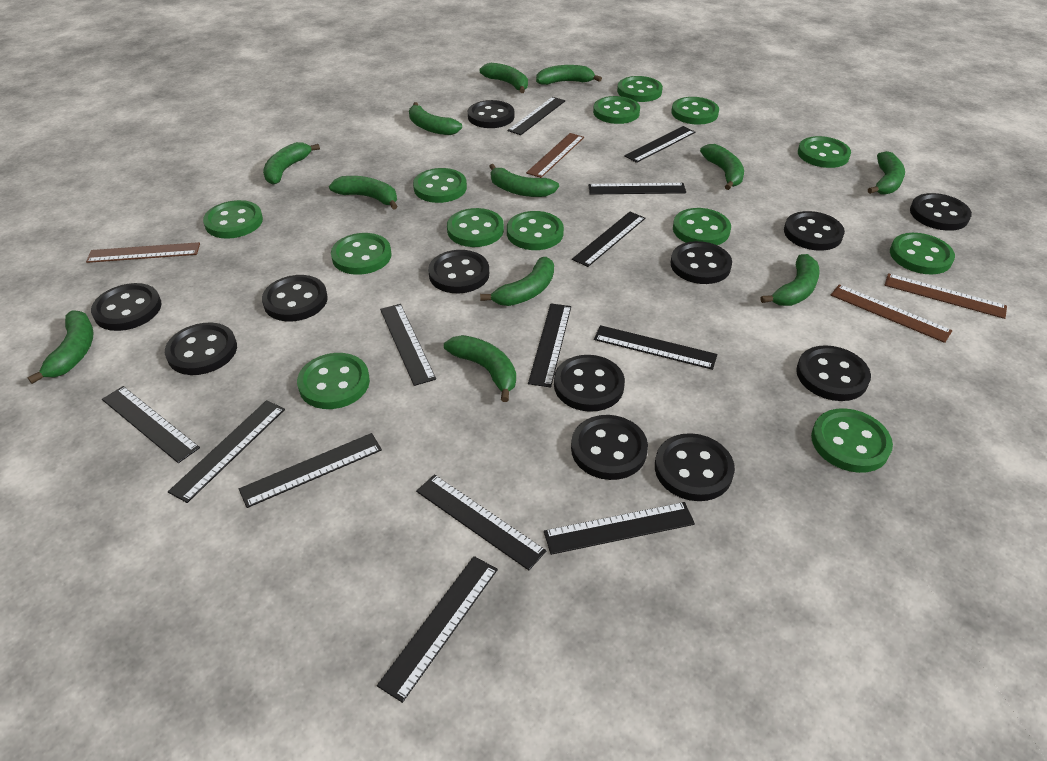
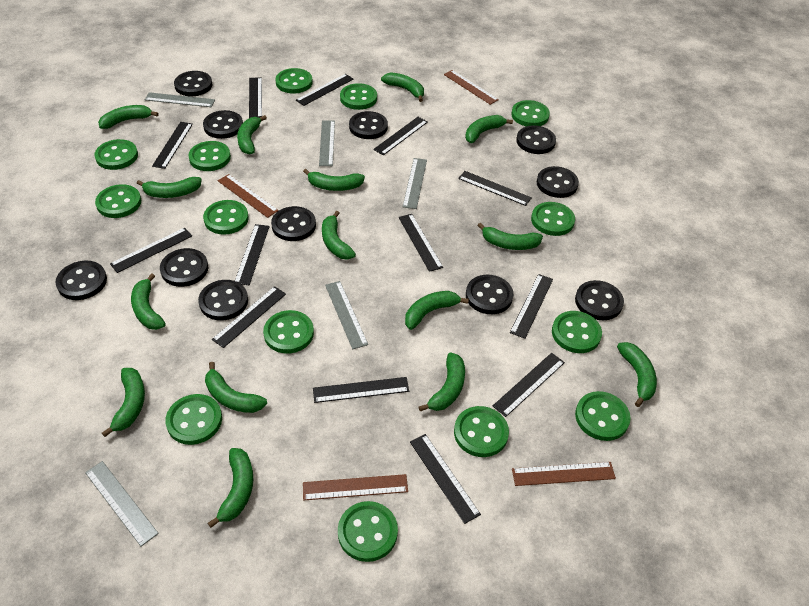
black button: 12 -> 11
green banana: 12 -> 15
green button: 13 -> 14
grey ruler: 0 -> 5

